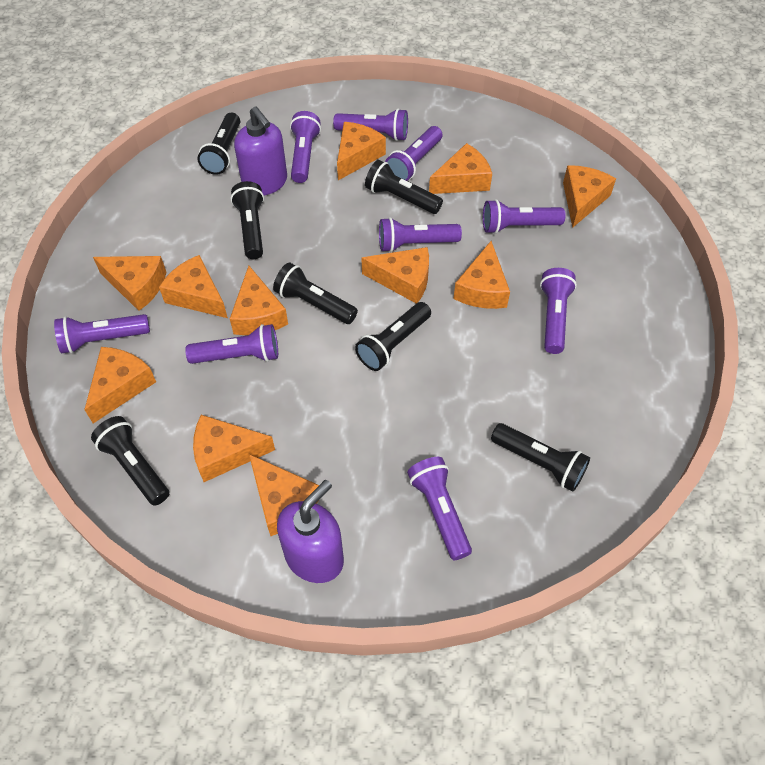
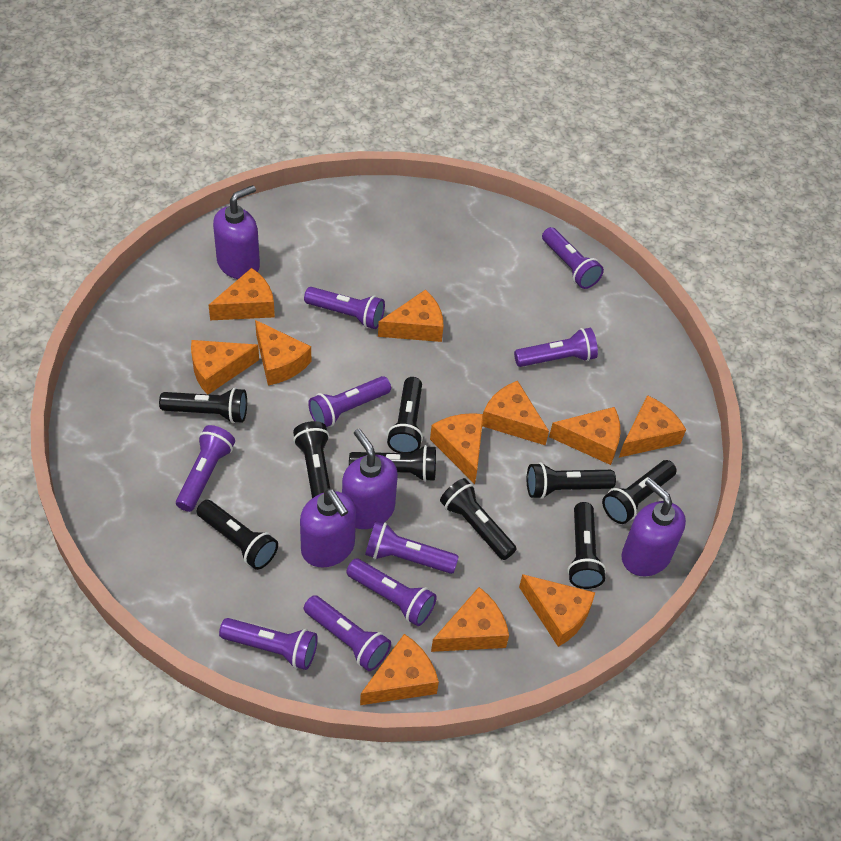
black flashlight: 7 -> 9
purple soap dispenser: 2 -> 4

